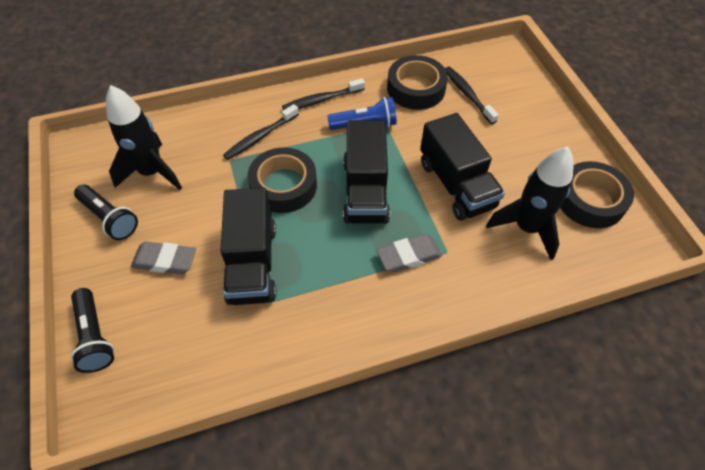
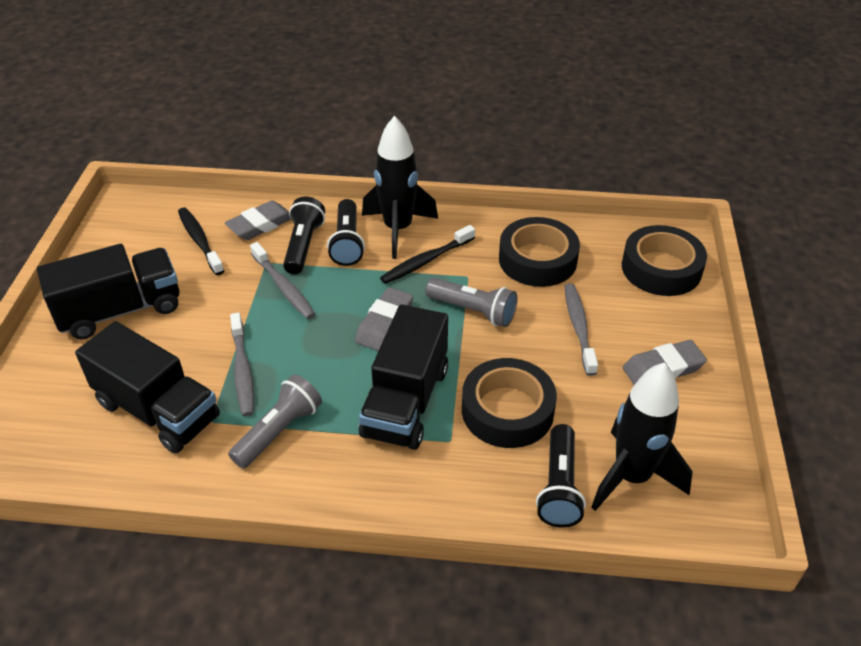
black flashlight: 2 -> 3
black toothbrush: 3 -> 2
blue flashlight: 1 -> 0
grey eraser: 2 -> 3
grey flashlight: 0 -> 2
grey toothbrush: 0 -> 3

